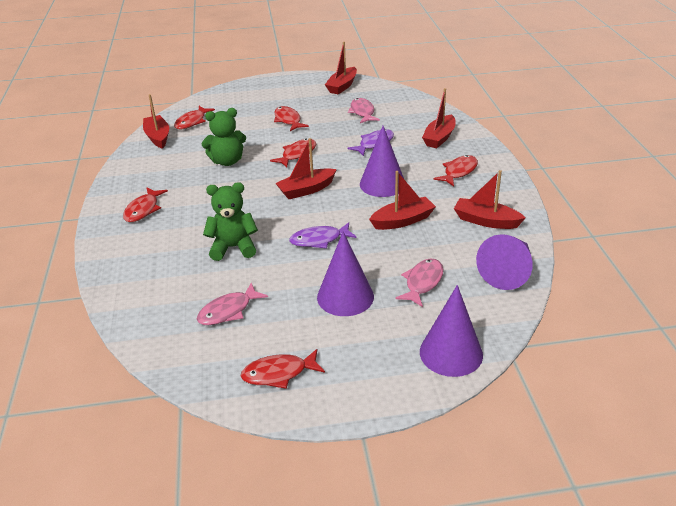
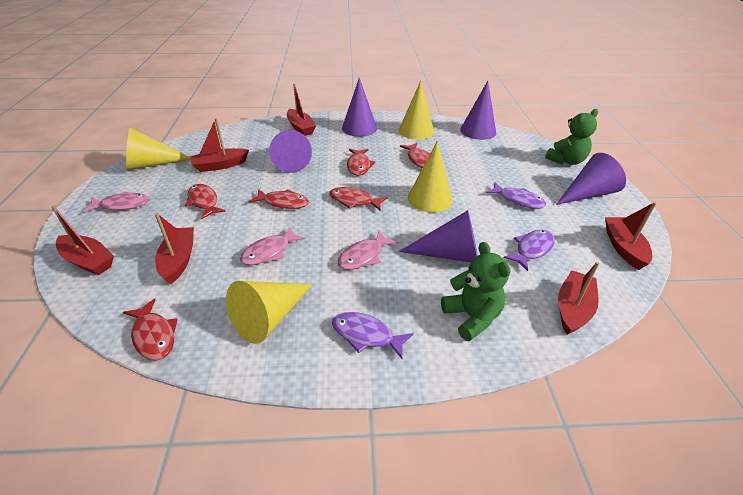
purple cone: 4 -> 5
purple fish: 2 -> 3
yellow cone: 0 -> 4

